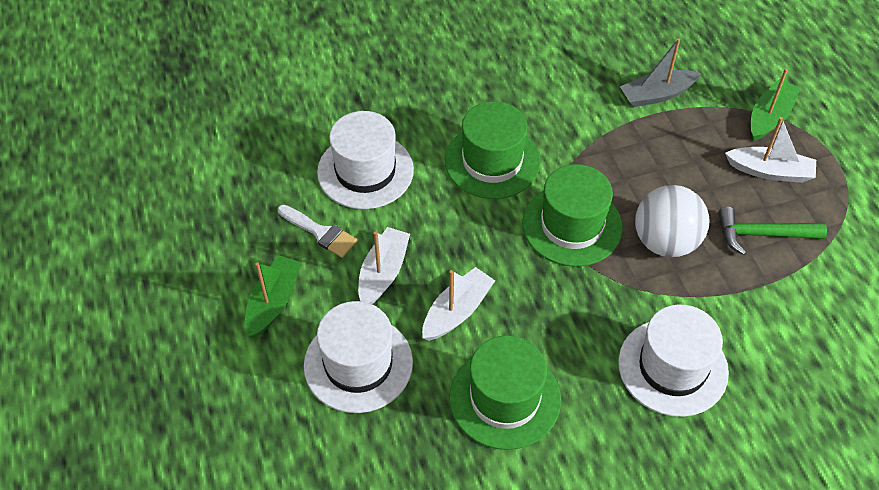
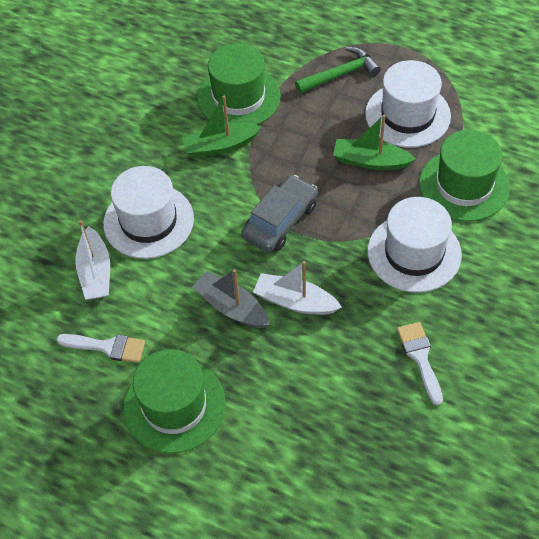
grey car: 0 -> 1
white ball: 1 -> 0
white boat: 3 -> 2
white brush: 1 -> 2

